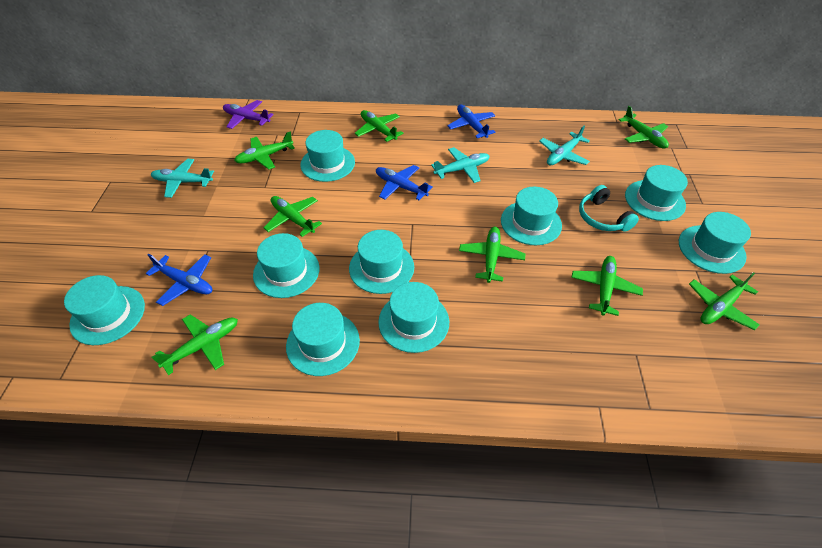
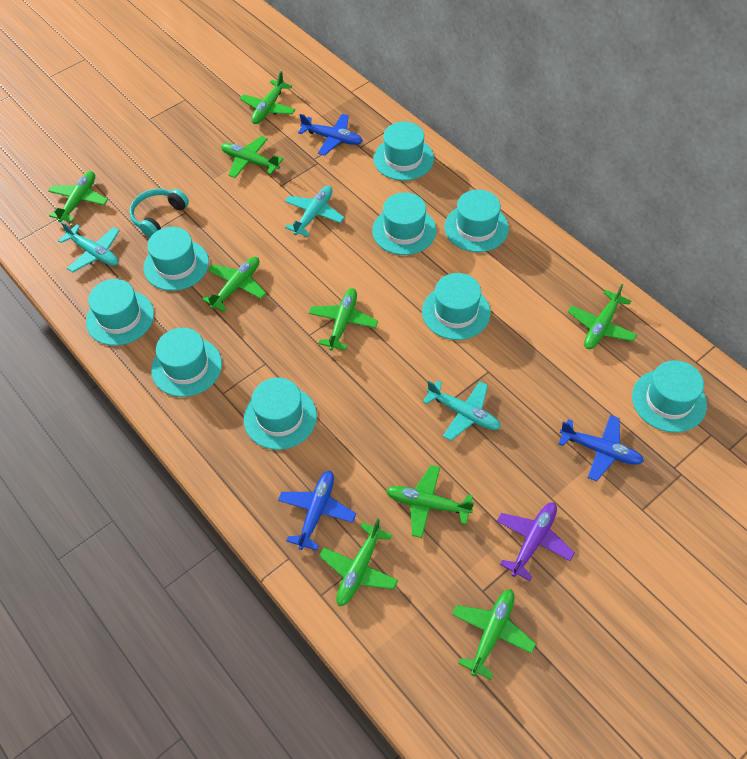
green plane: 8 -> 9

